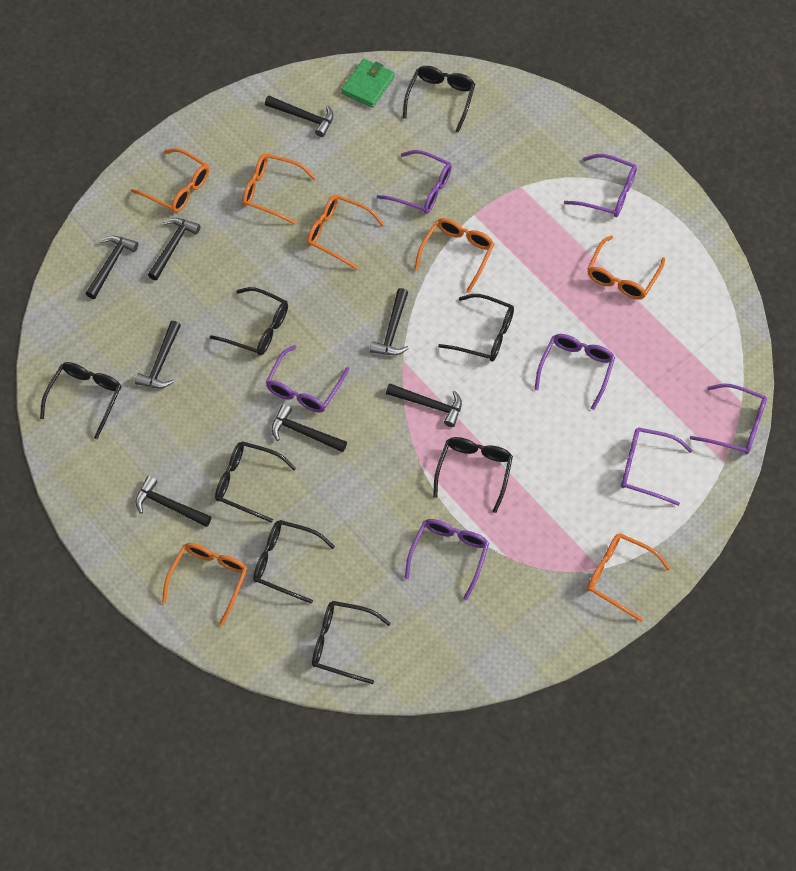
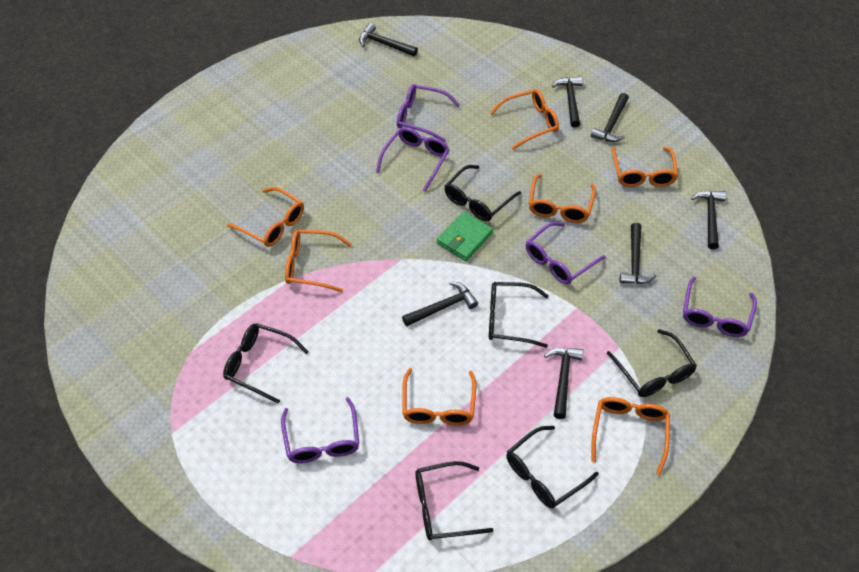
black glasses: 8 -> 6
black hammer: 8 -> 7
purple glasses: 7 -> 5

